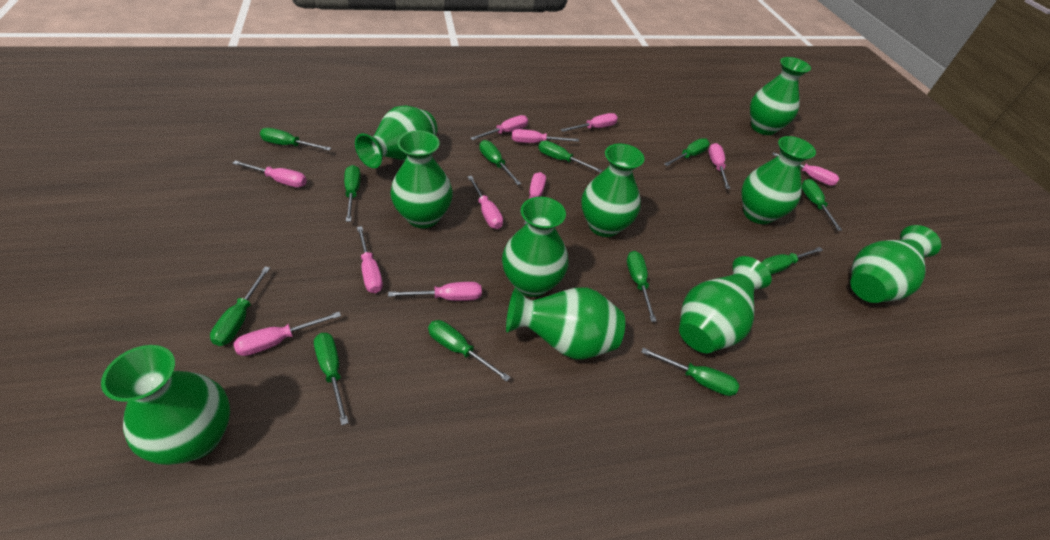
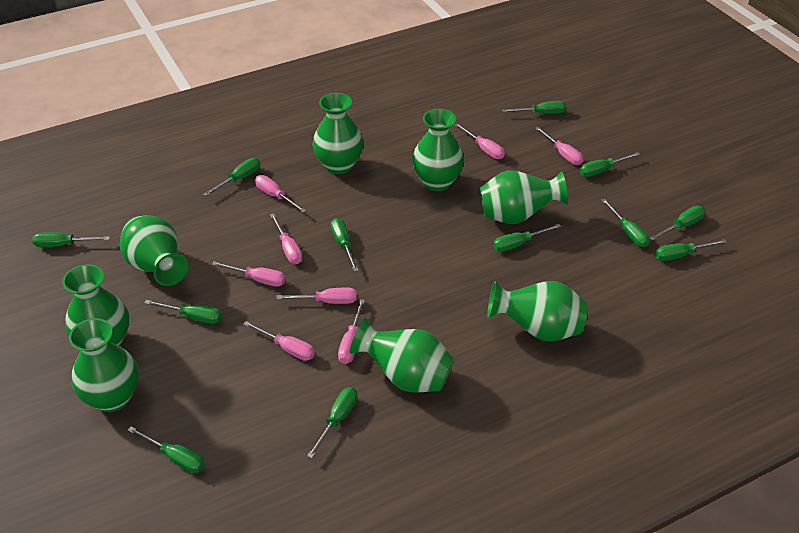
green vase: 10 -> 8
pink screwdriver: 11 -> 8

